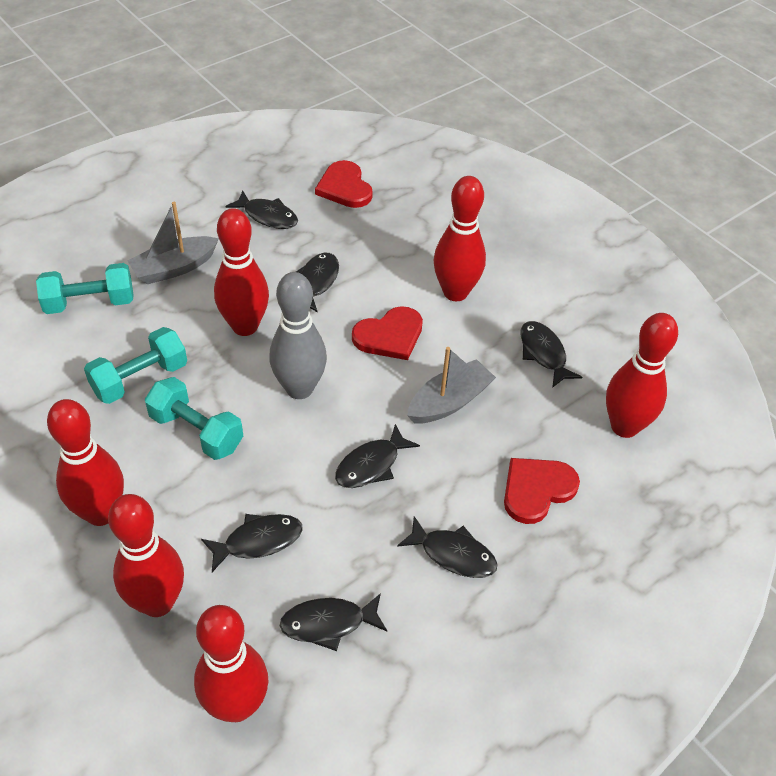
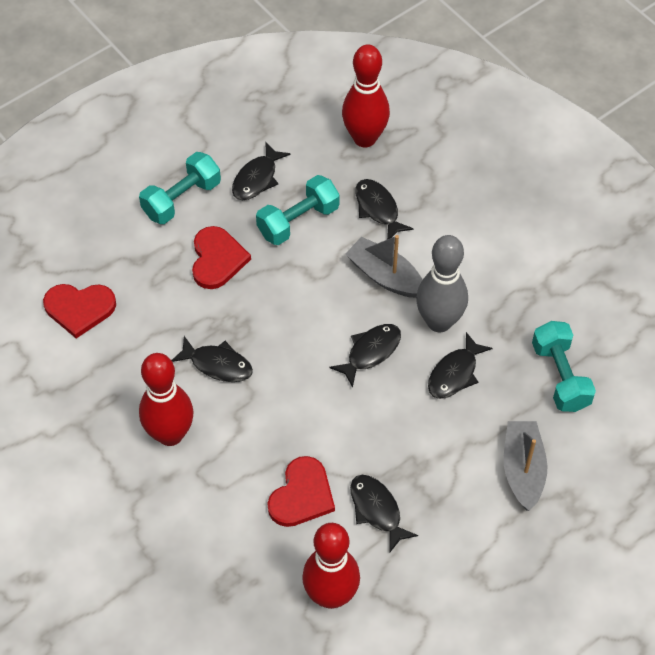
black fish: 7 -> 6
red bowling pin: 6 -> 3

